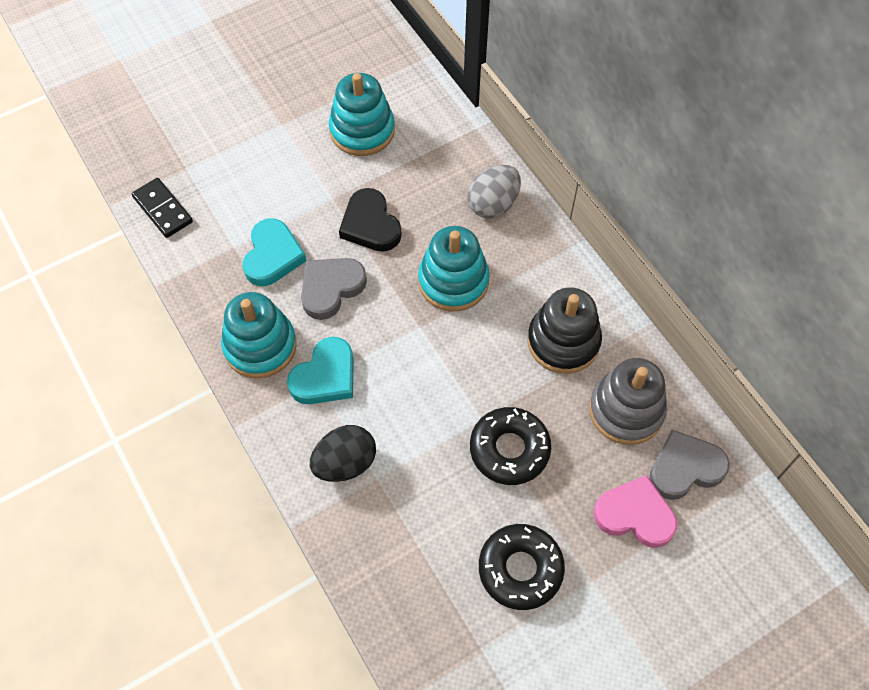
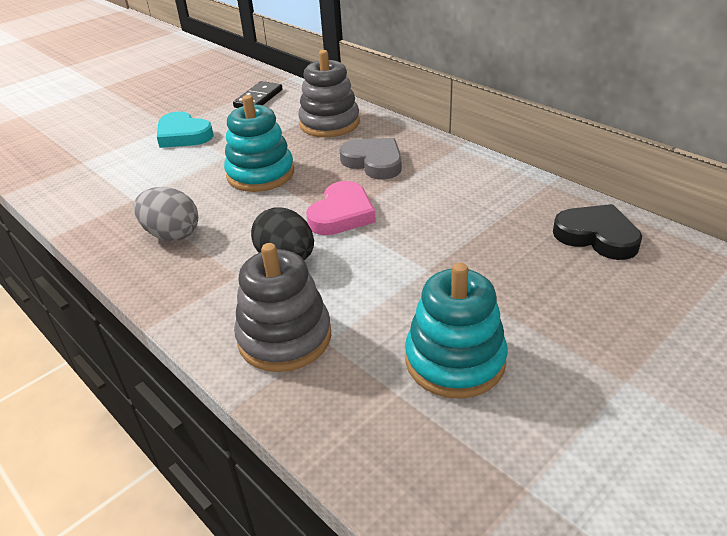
black donut: 2 -> 0
black stacking toy: 1 -> 0
grey heart: 2 -> 1
grey stacking toy: 1 -> 2
turquoise heart: 2 -> 1
turquoise stacking toy: 3 -> 2

